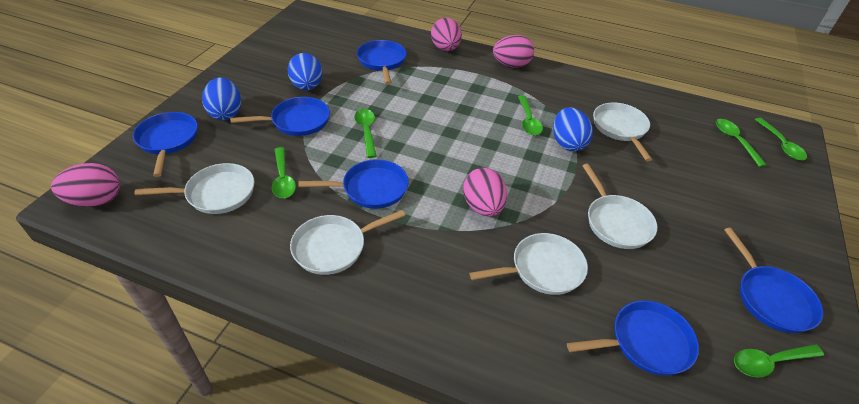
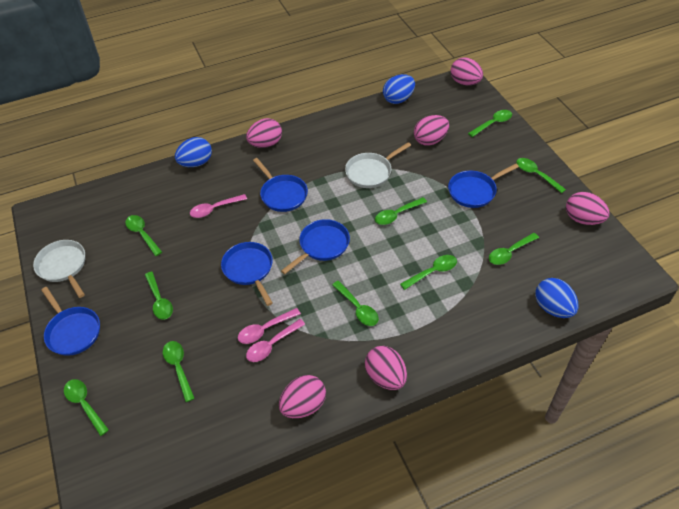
blue pan: 6 -> 5
green spoon: 6 -> 10
pink egg: 4 -> 6
pink spoon: 0 -> 3
white pan: 5 -> 2

